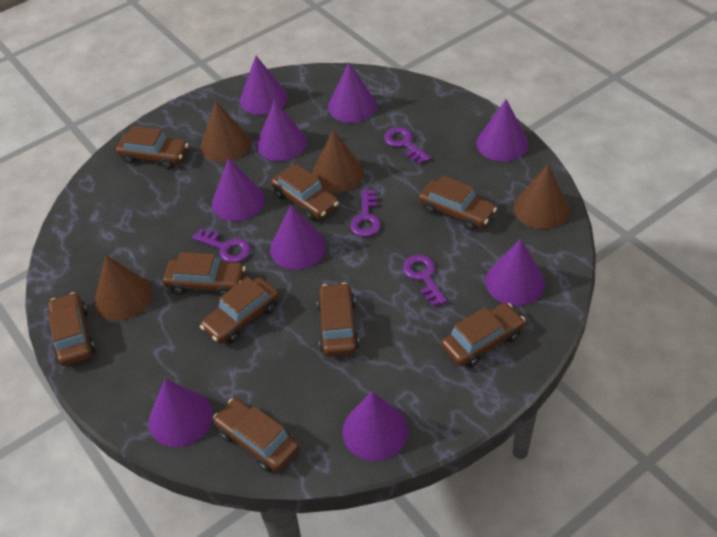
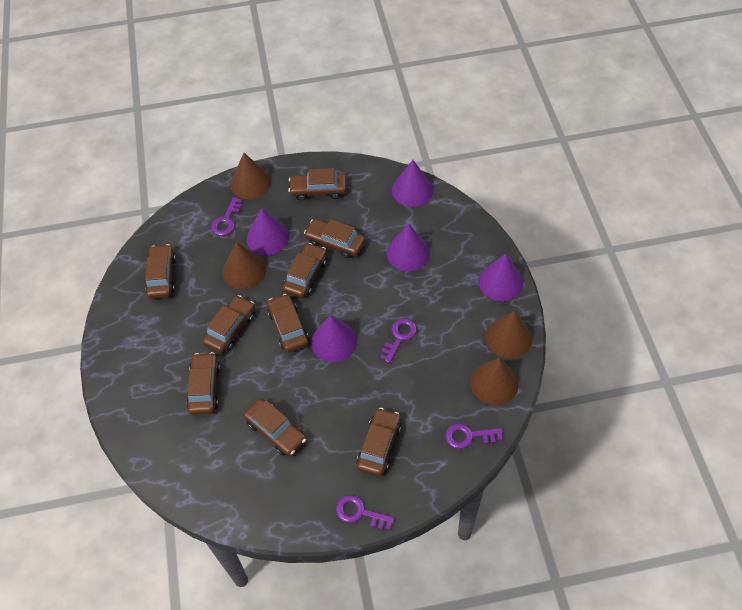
purple cone: 9 -> 5

